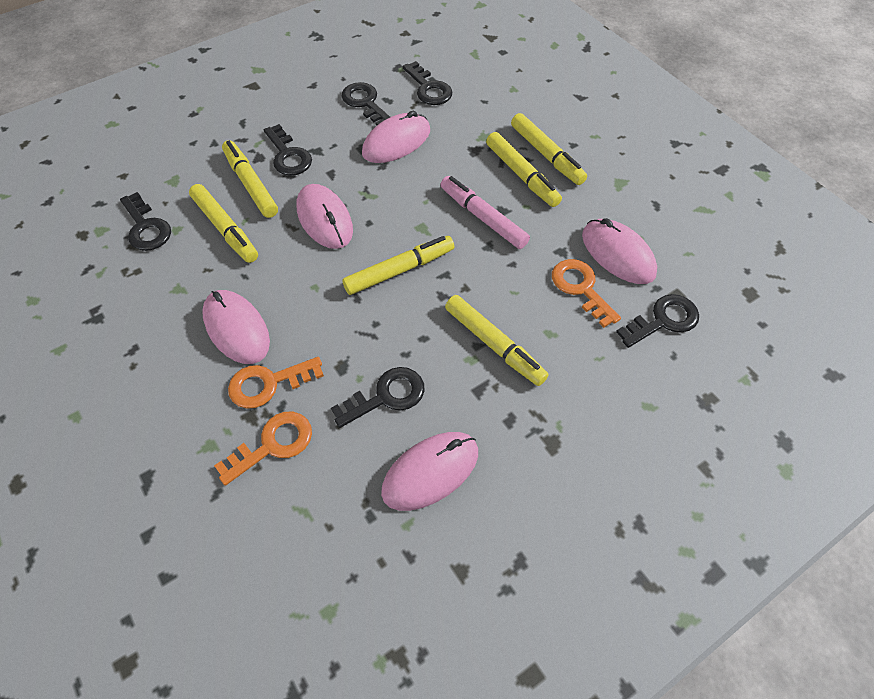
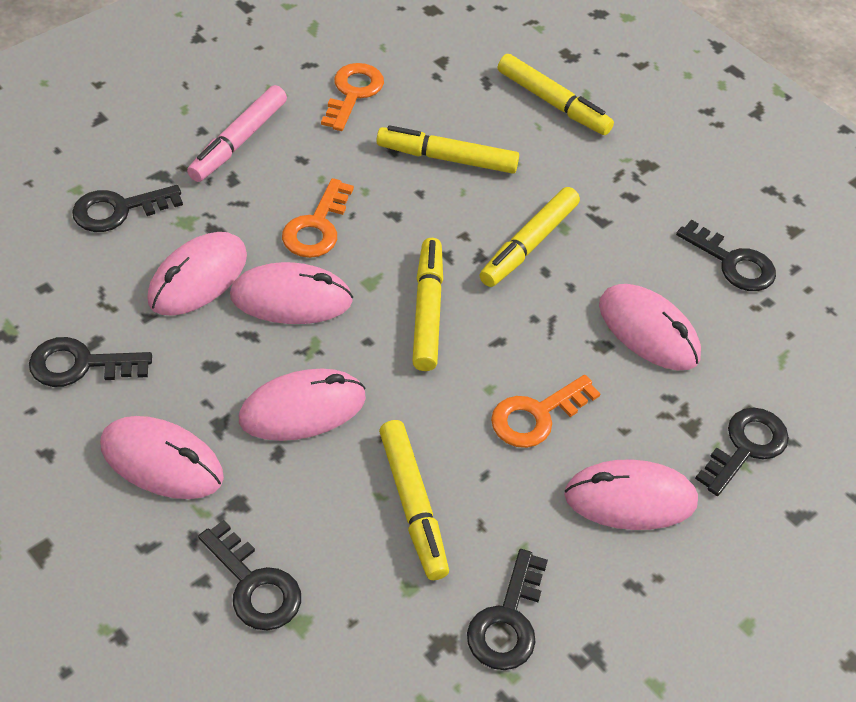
pink mouse: 5 -> 6
yellow marker: 6 -> 5

